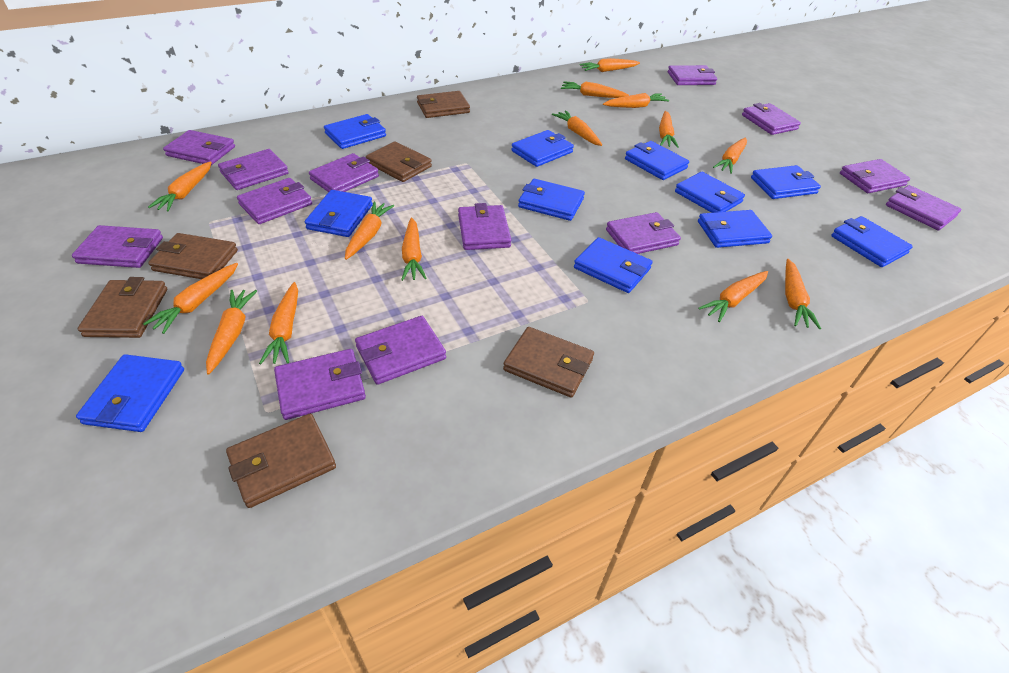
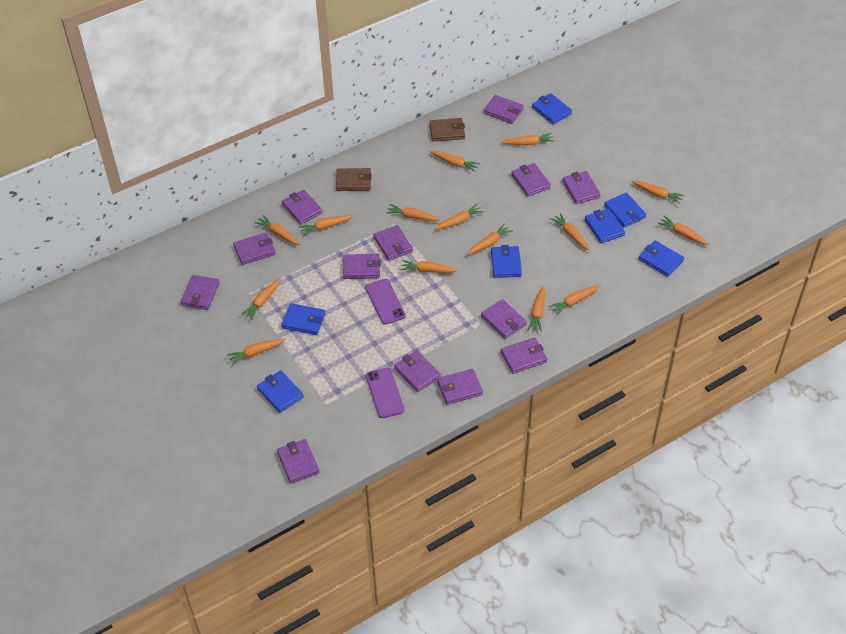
blue wallet: 11 -> 7
brown wallet: 6 -> 2
orange carrot: 14 -> 15
purple phone: 0 -> 2

